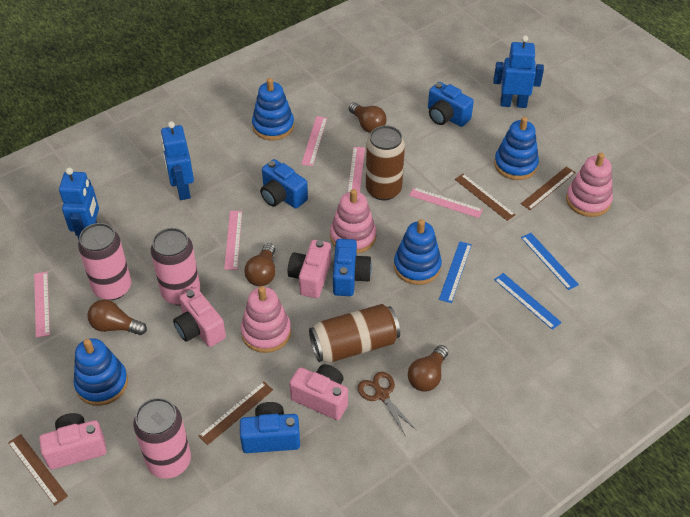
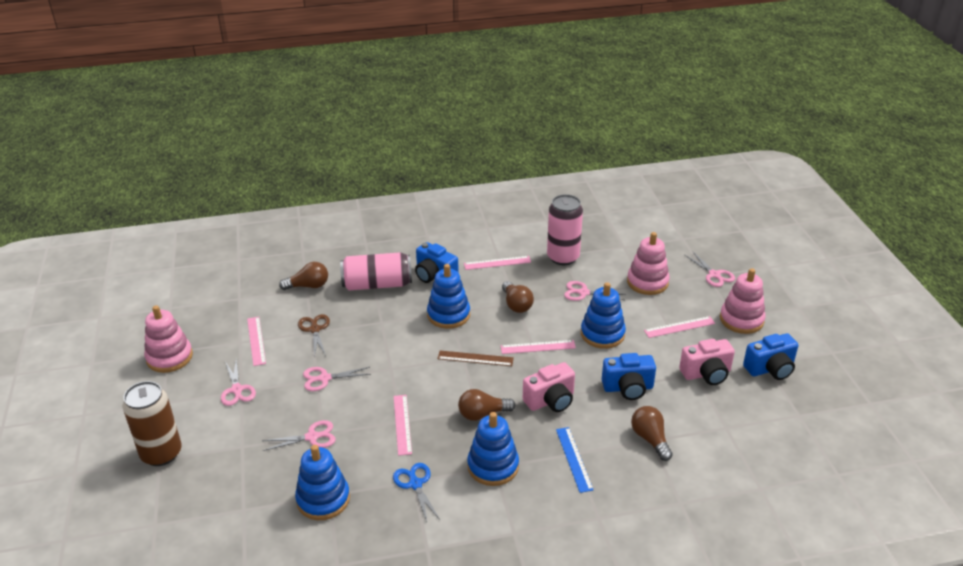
blue camera: 4 -> 3
blue robot: 3 -> 0
blue ruler: 3 -> 1
blue scissors: 0 -> 1
brown can: 2 -> 1
brown ruler: 4 -> 1
pink camera: 4 -> 2
pink can: 3 -> 2
pink scissors: 0 -> 5

